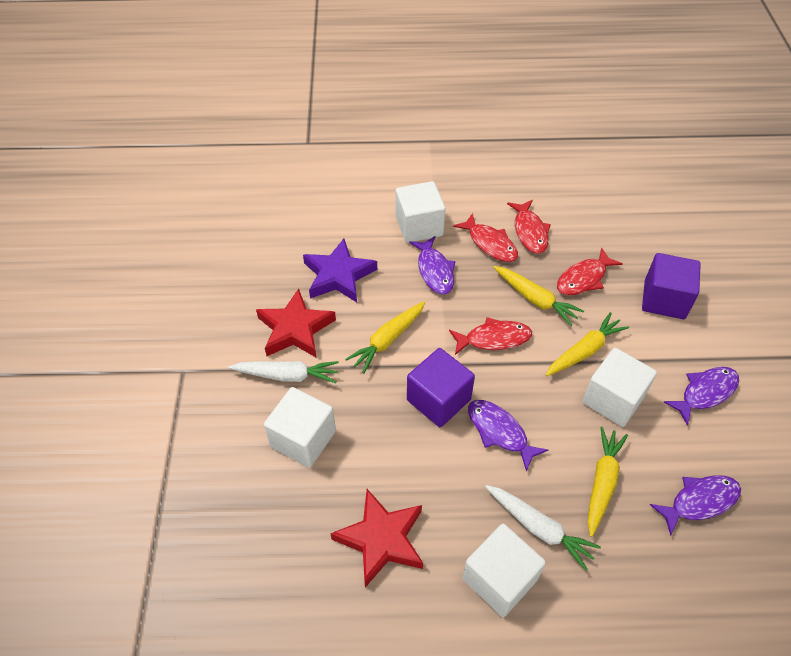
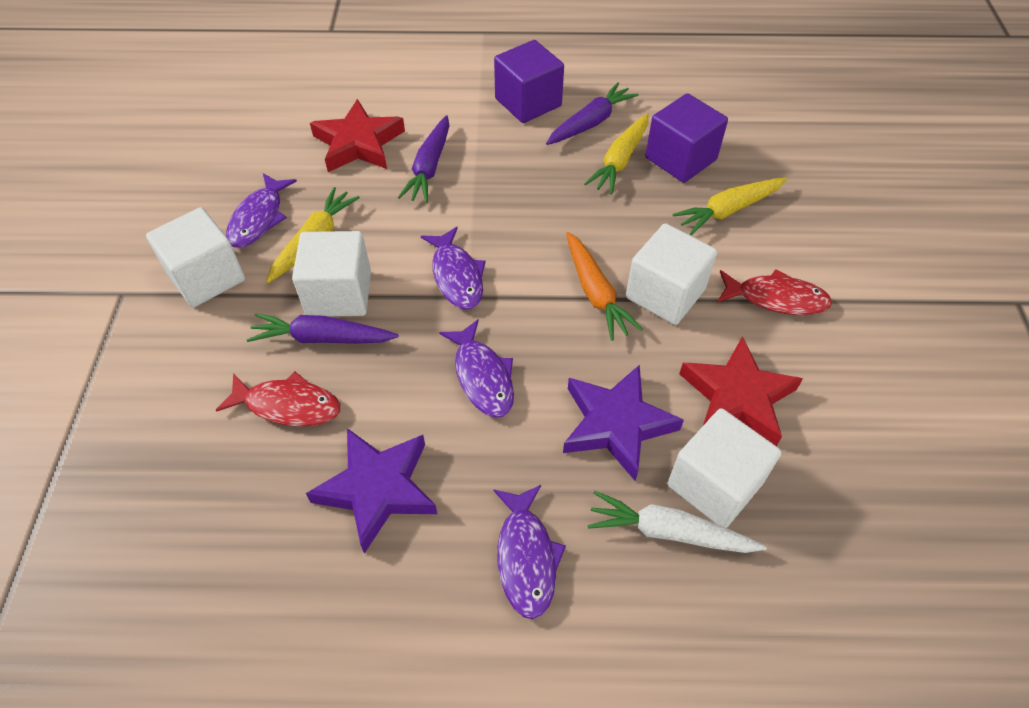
orange carrot: 0 -> 1
purple carrot: 0 -> 3
purple star: 1 -> 2
red fish: 4 -> 2
white carrot: 2 -> 1
yellow carrot: 4 -> 3

